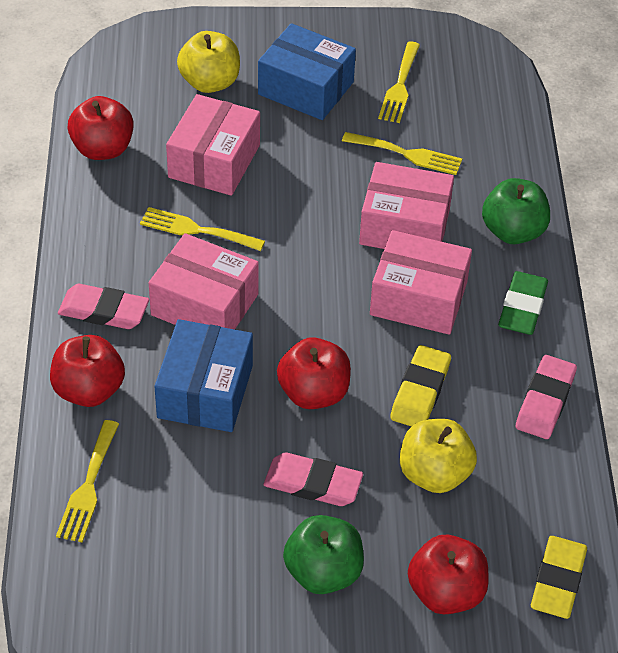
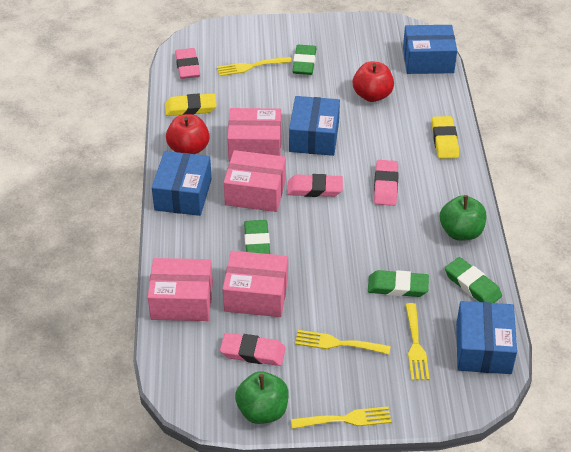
blue box: 2 -> 4
green eraser: 1 -> 4
pink eraser: 3 -> 4
red apple: 4 -> 2
yellow apple: 2 -> 0

